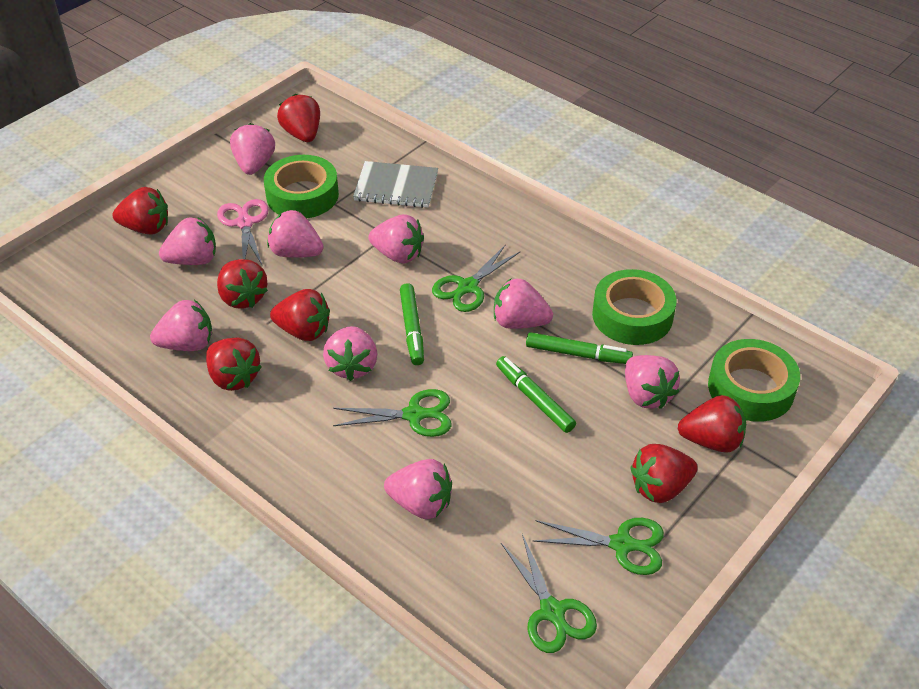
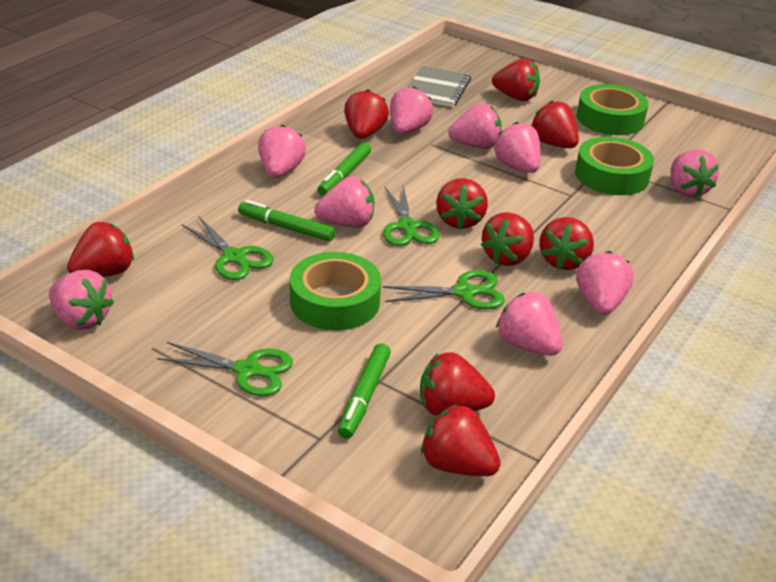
pink scissors: 1 -> 0
red strawberry: 7 -> 9

